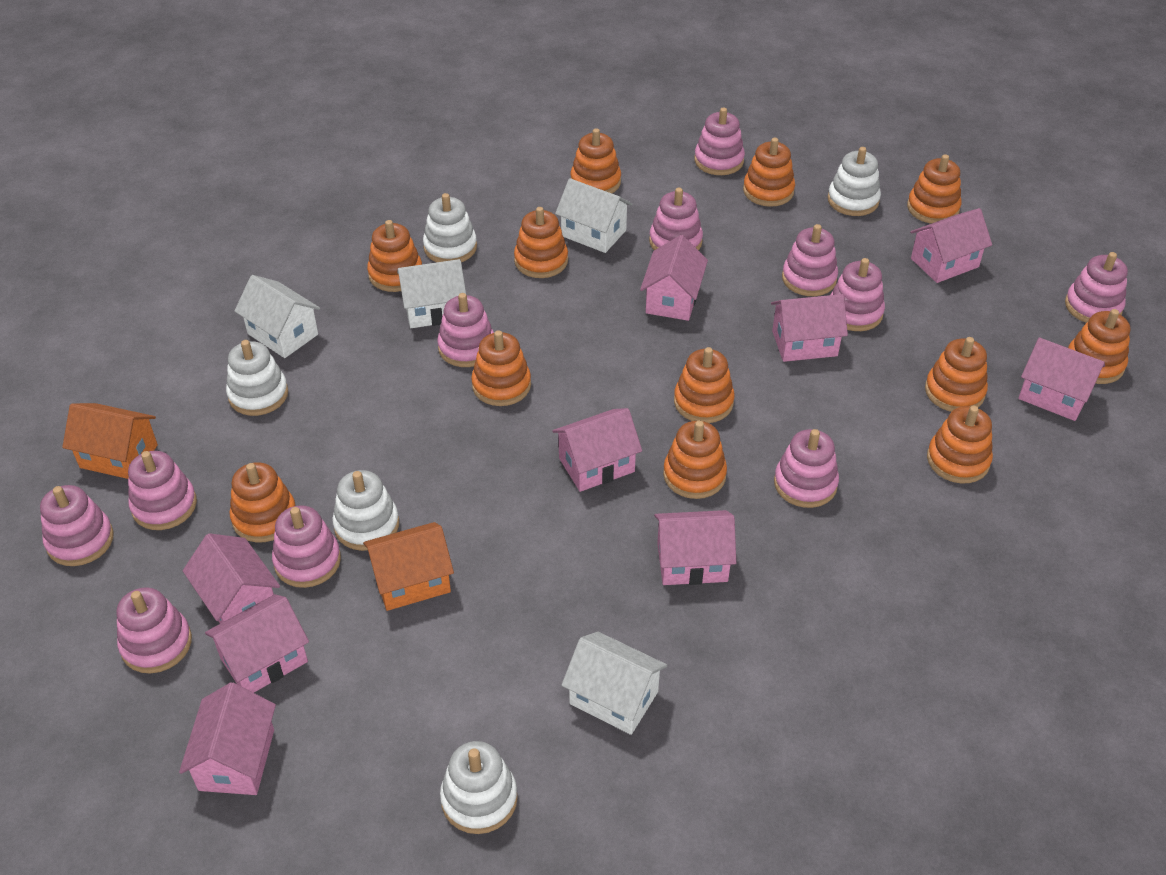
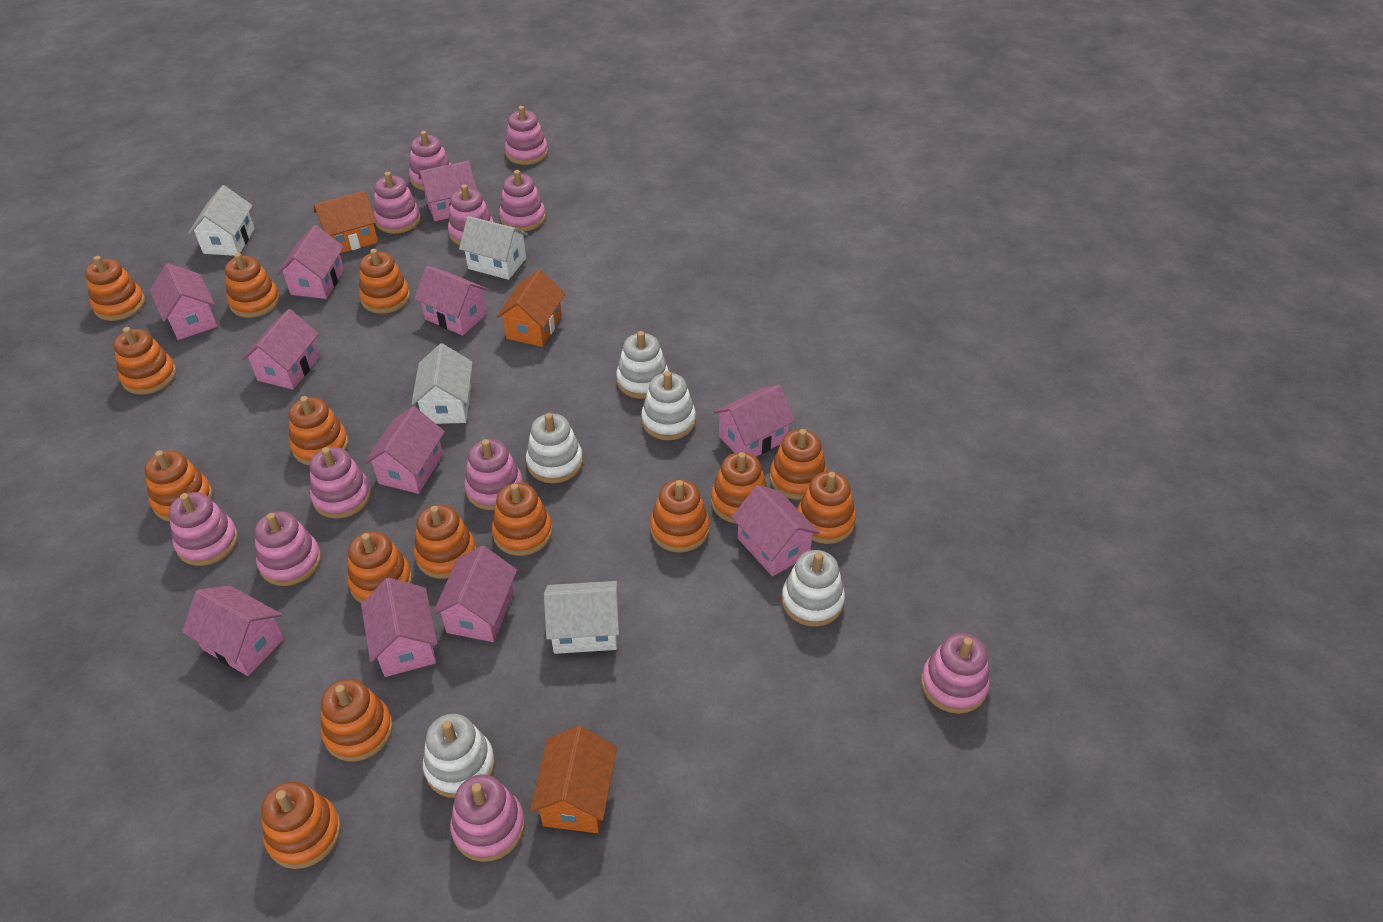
orange house: 2 -> 3
orange stacking toy: 12 -> 15
pink house: 9 -> 11

